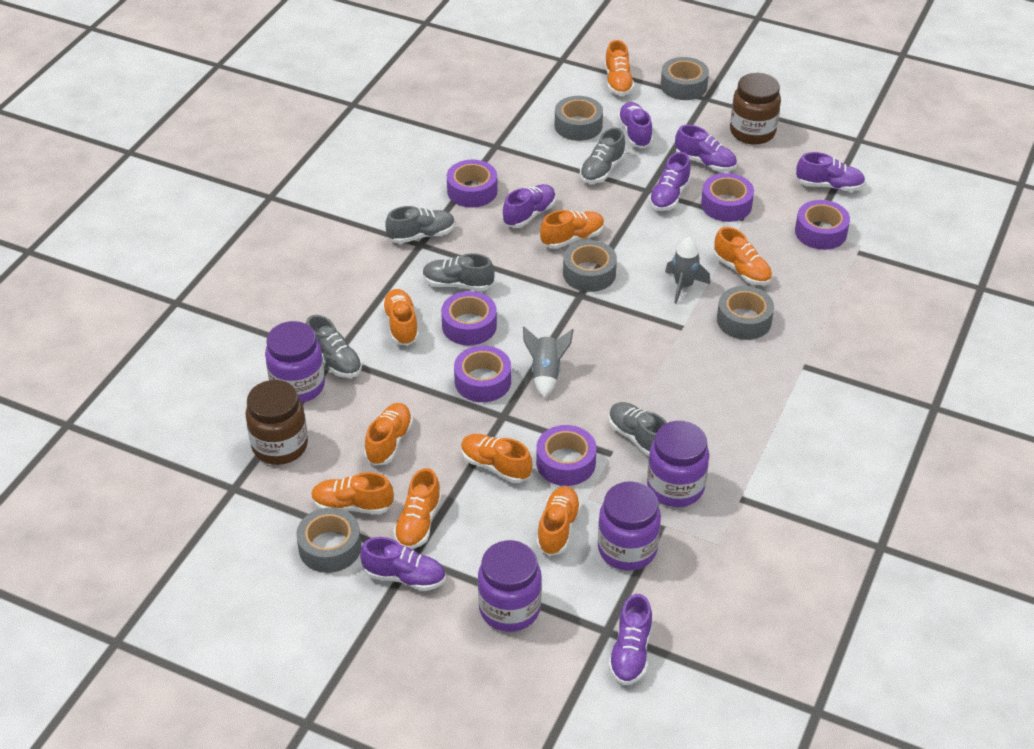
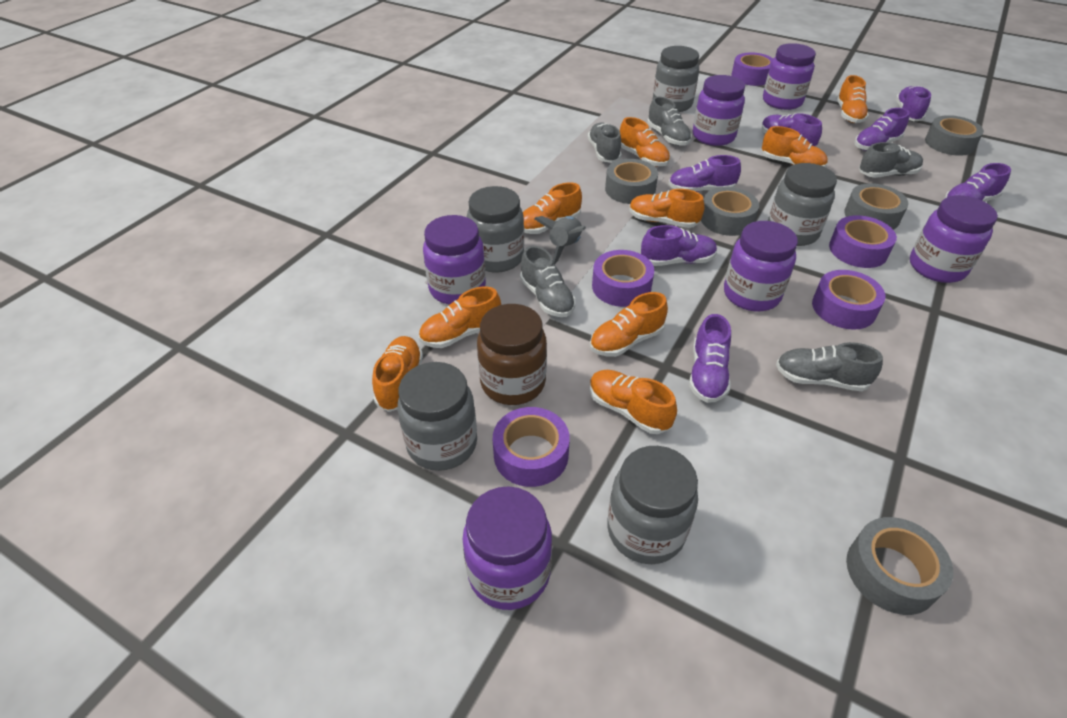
brown jar: 2 -> 1
grey jar: 0 -> 5
grey rocket: 2 -> 1
purple jar: 4 -> 6
purple tape: 6 -> 5

